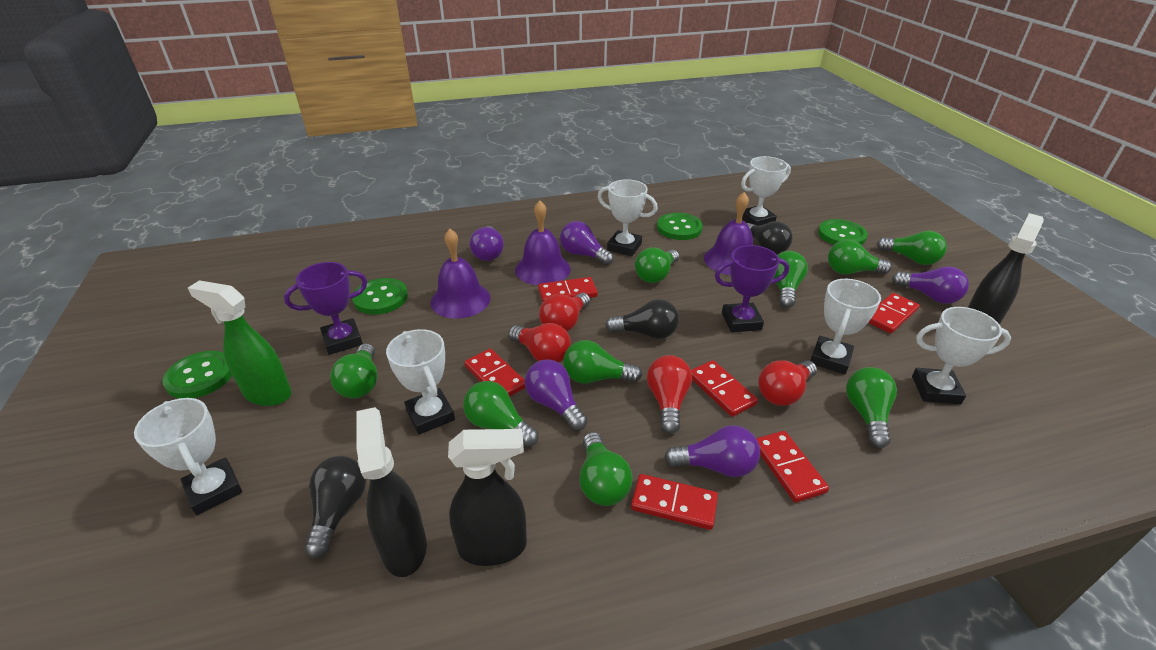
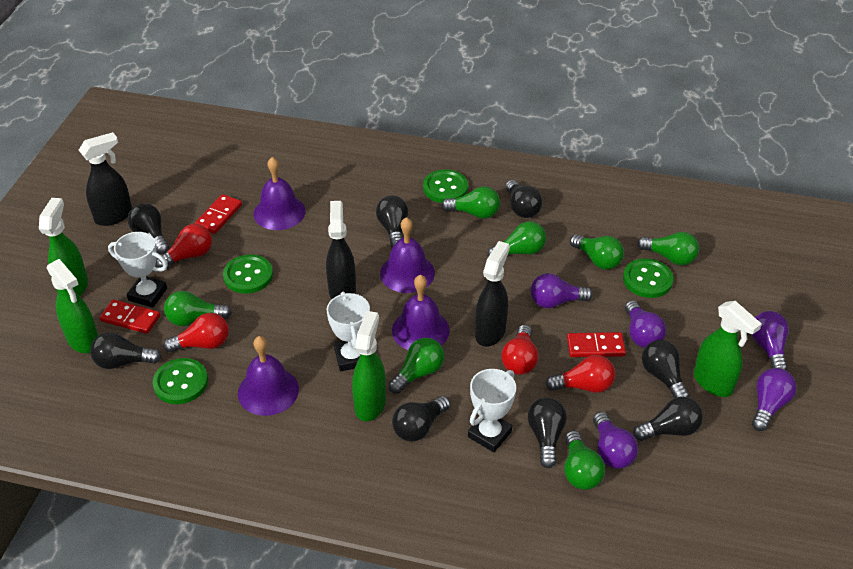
black light bulb: 3 -> 8
green light bulb: 9 -> 7
green spray bottle: 1 -> 4
purple bell: 3 -> 4
purple trophy: 2 -> 0
red domino: 6 -> 3
white trophy: 6 -> 3

